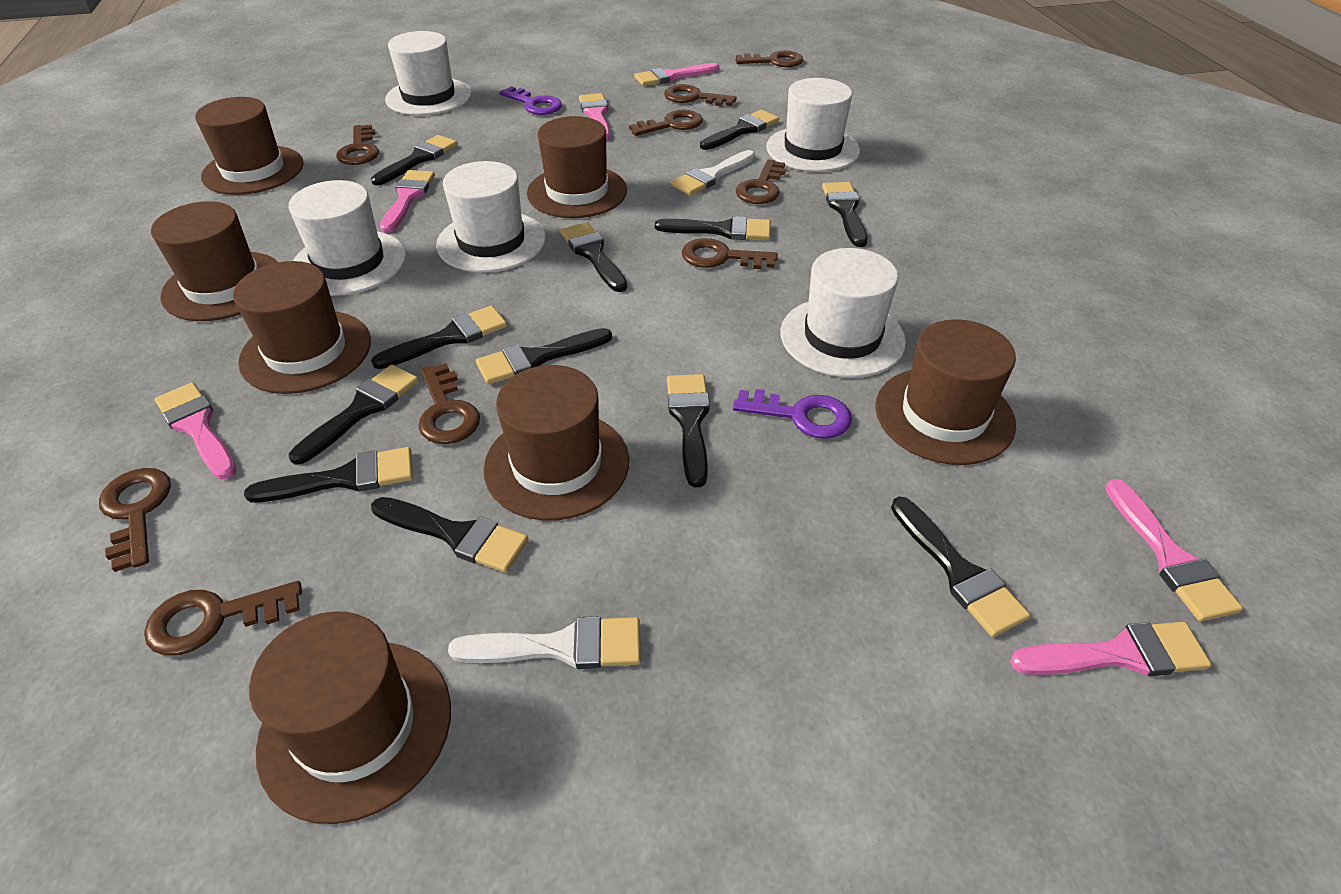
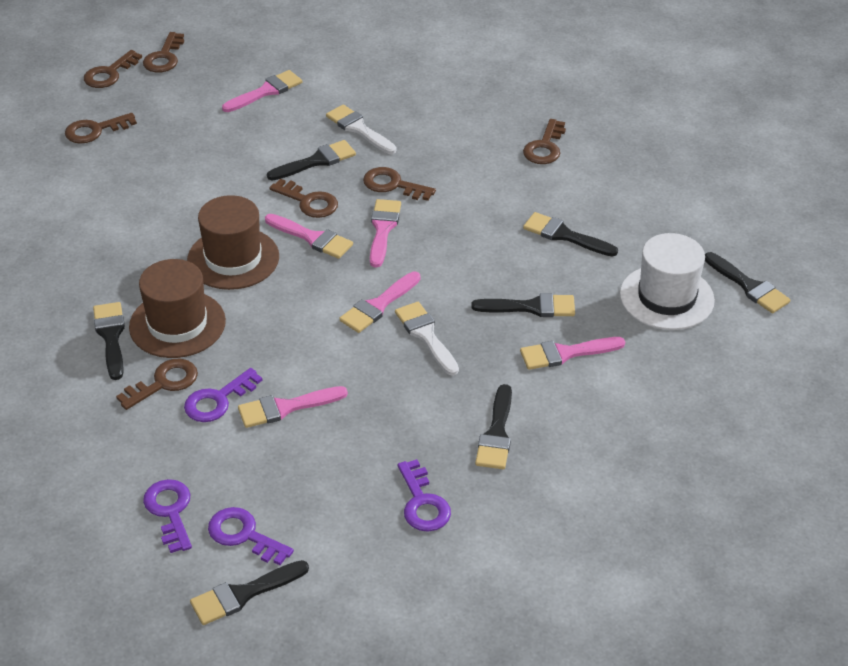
black brush: 12 -> 7
brown hat: 7 -> 2
brown key: 9 -> 7
purple key: 2 -> 4
white hat: 5 -> 1

